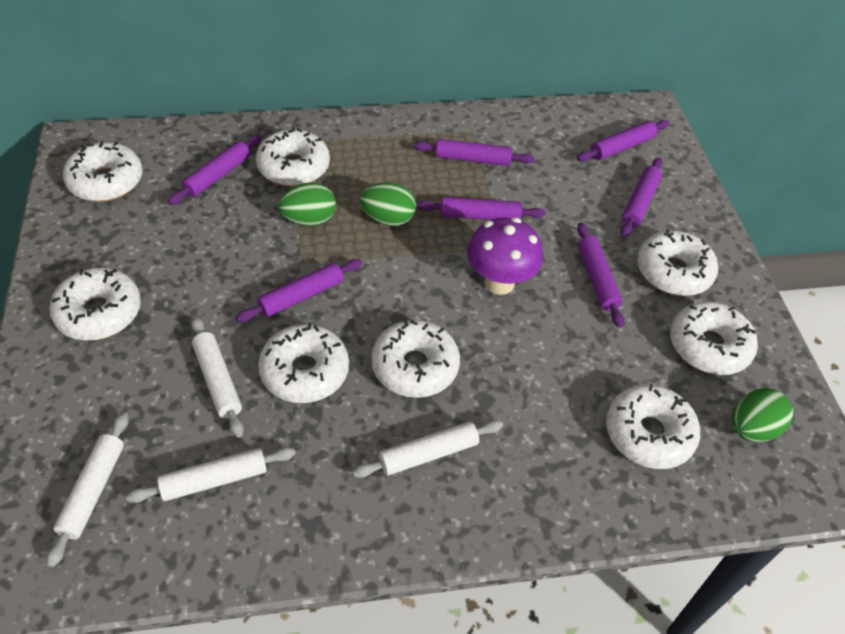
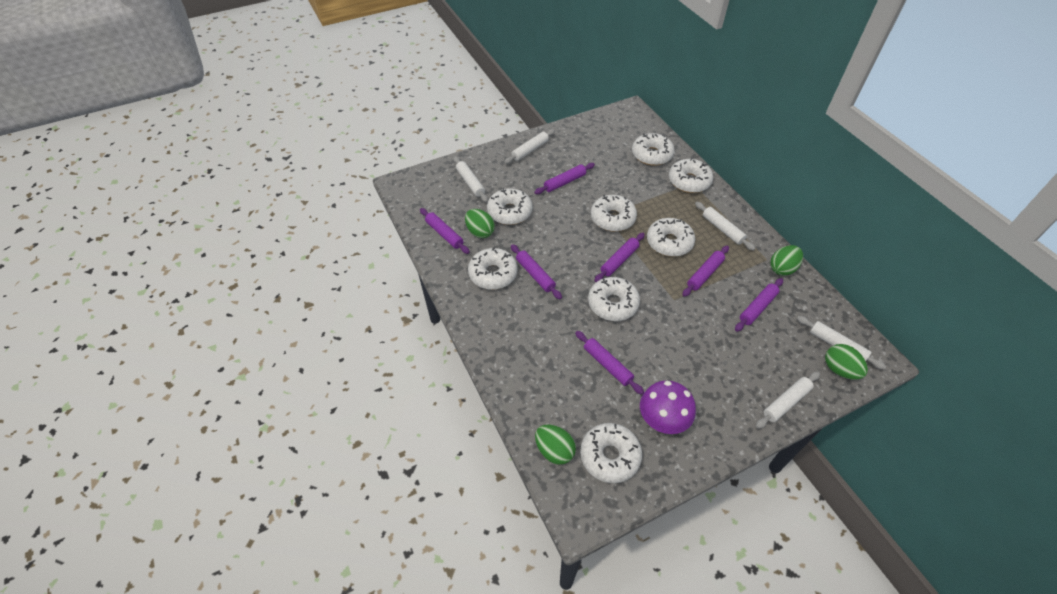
green egg: 3 -> 4
white rolling pin: 4 -> 5

